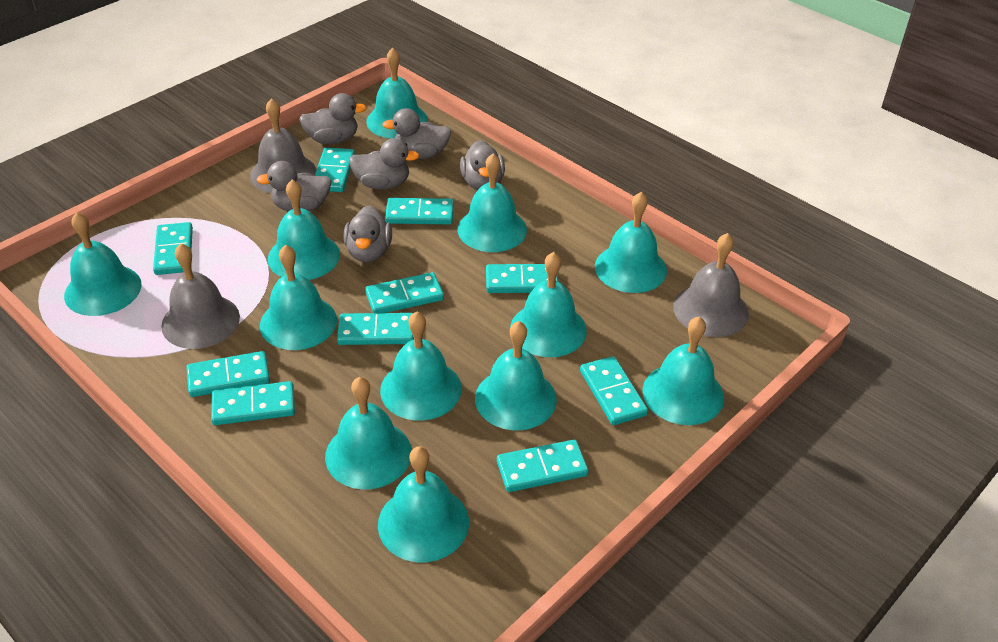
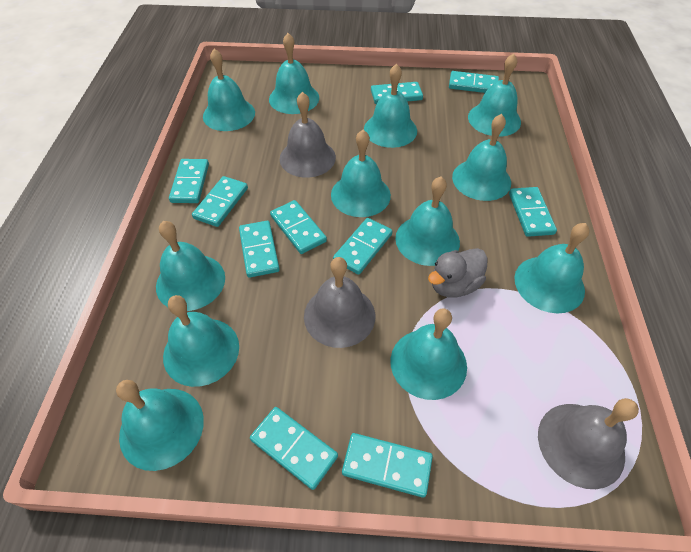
grey duck: 6 -> 1

